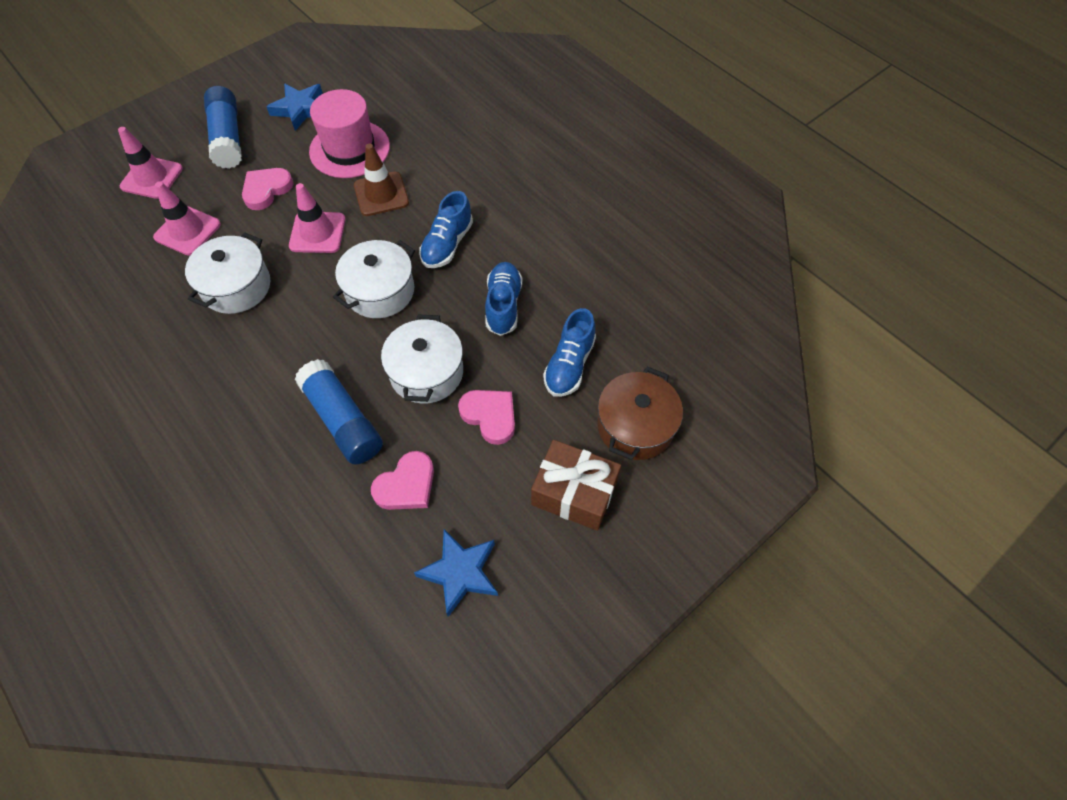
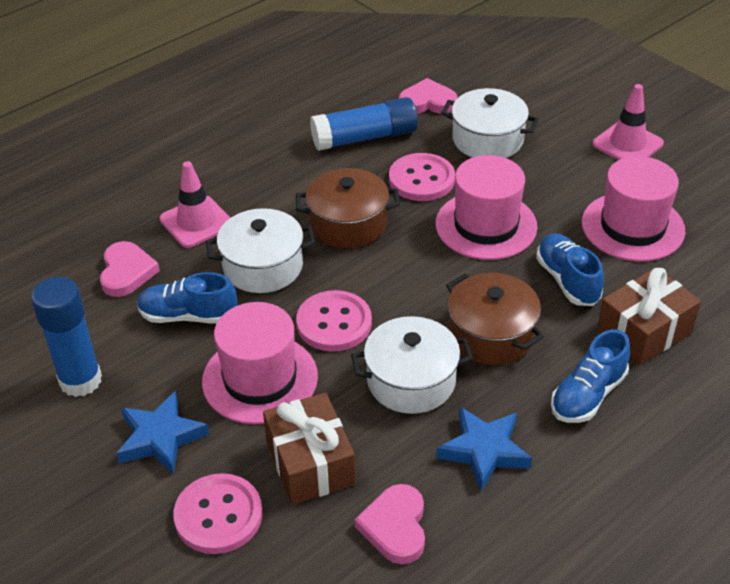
brown gift: 1 -> 2
brown pot: 1 -> 2
brown traffic cone: 1 -> 0
pink button: 0 -> 3
pink hat: 1 -> 3
pink traffic cone: 3 -> 2

